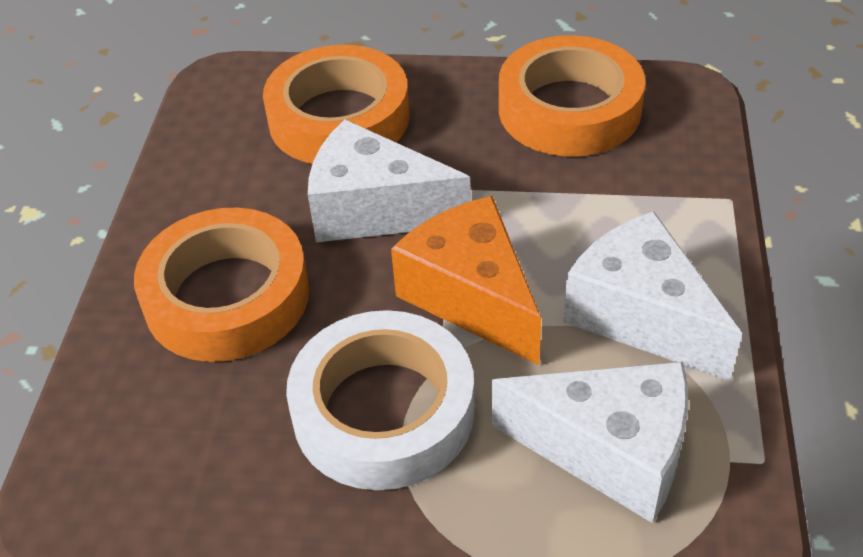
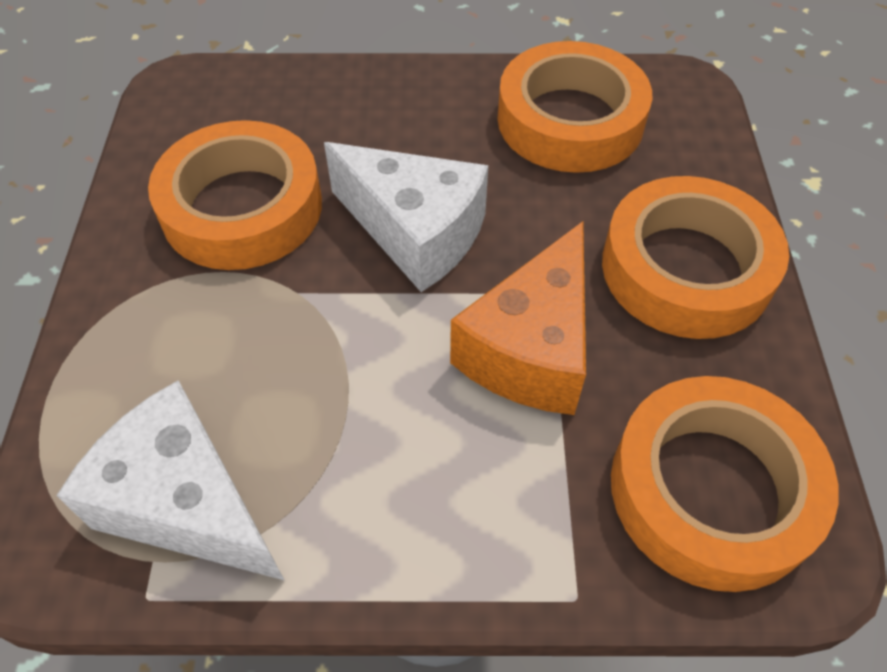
orange tape: 3 -> 4
white cheese: 3 -> 2
white tape: 1 -> 0

